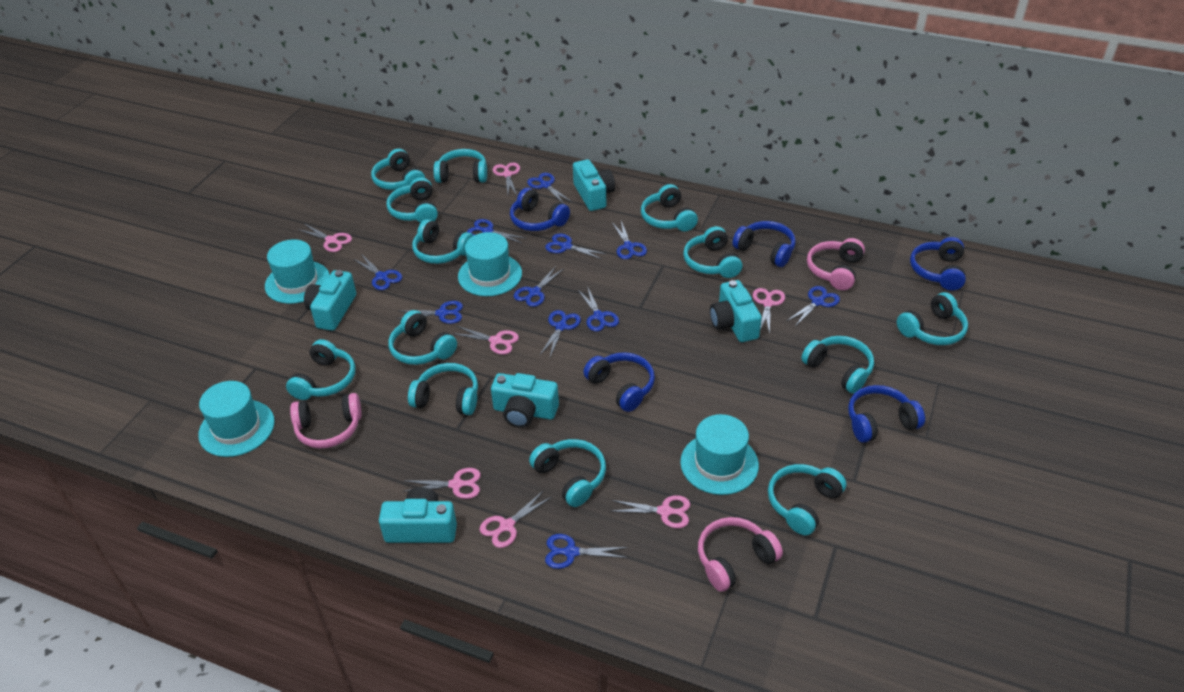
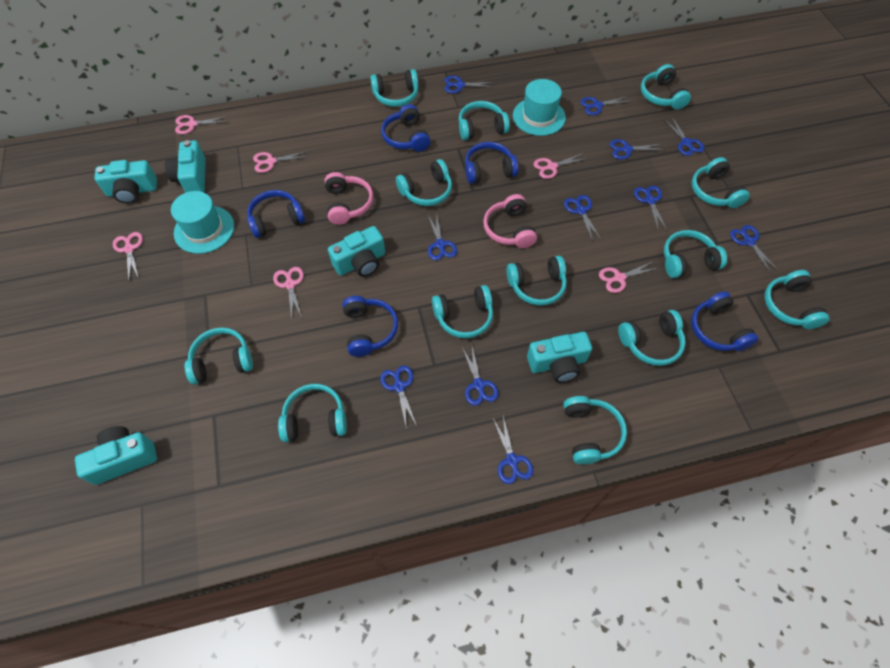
pink headphones: 3 -> 2
pink scissors: 7 -> 6
turquoise hat: 4 -> 2

